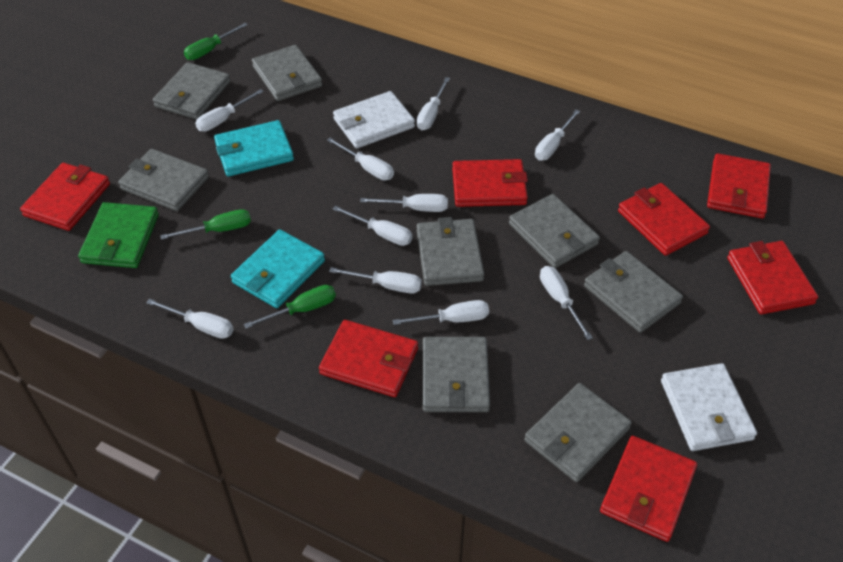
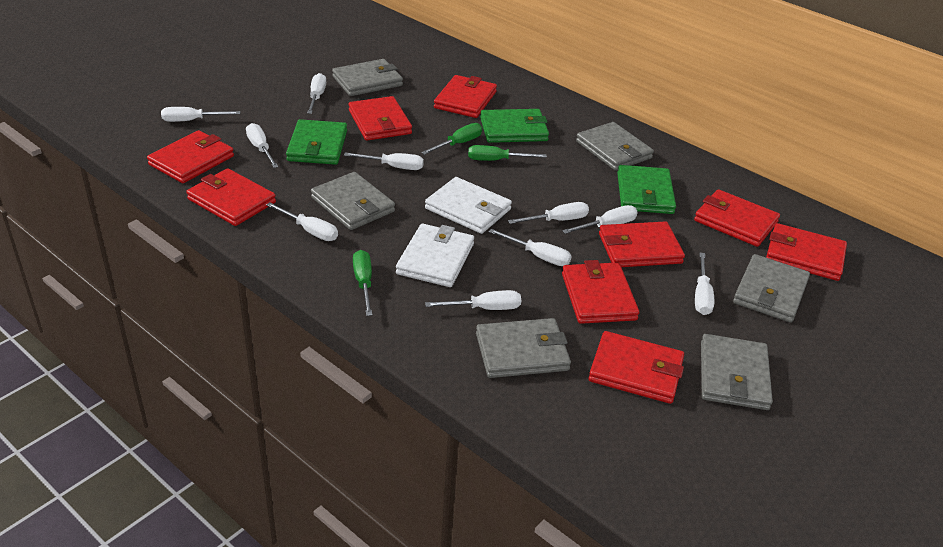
green wallet: 1 -> 3
grey wallet: 8 -> 6
red wallet: 7 -> 9
turquoise wallet: 2 -> 0

